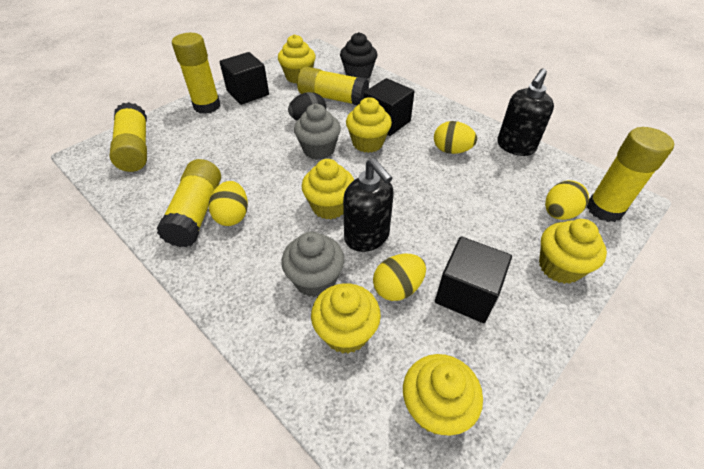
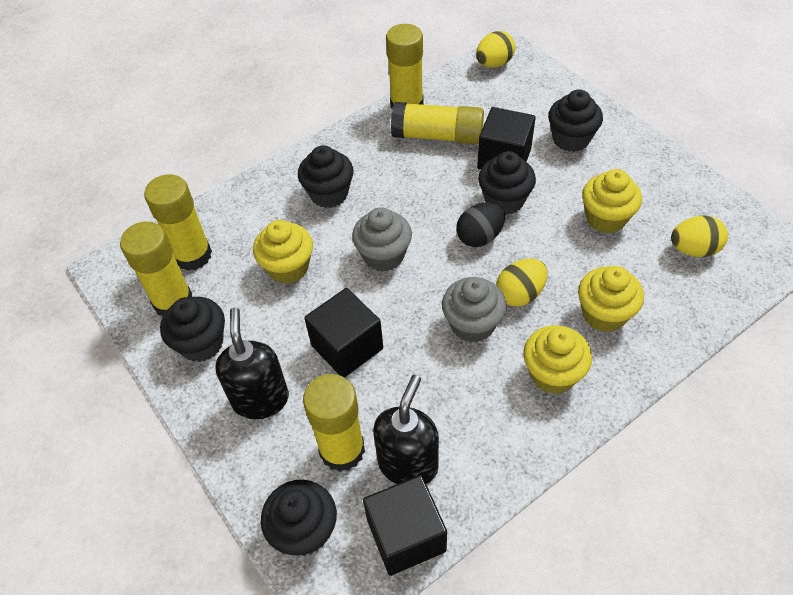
black cupcake: 1 -> 5
yellow cupcake: 6 -> 4
yellow egg: 4 -> 3

